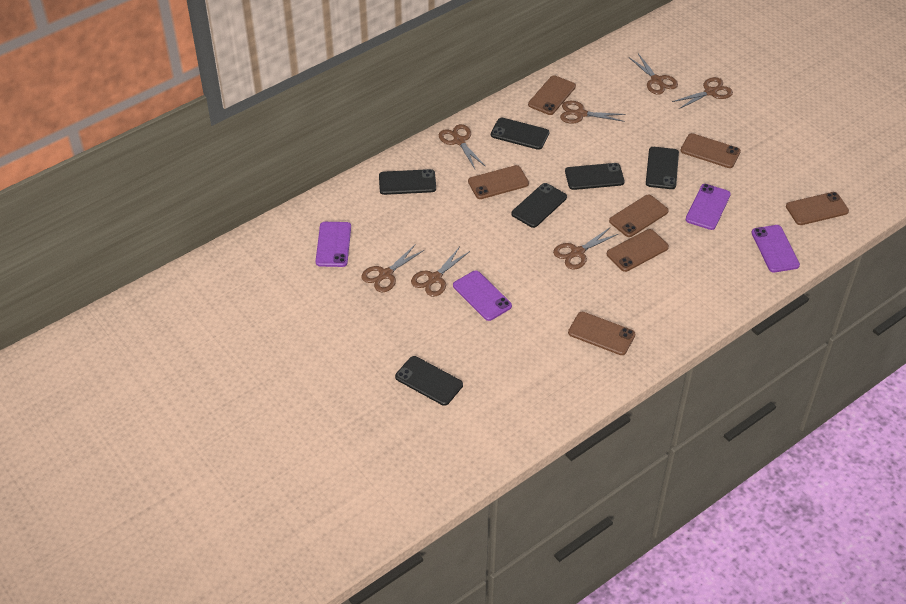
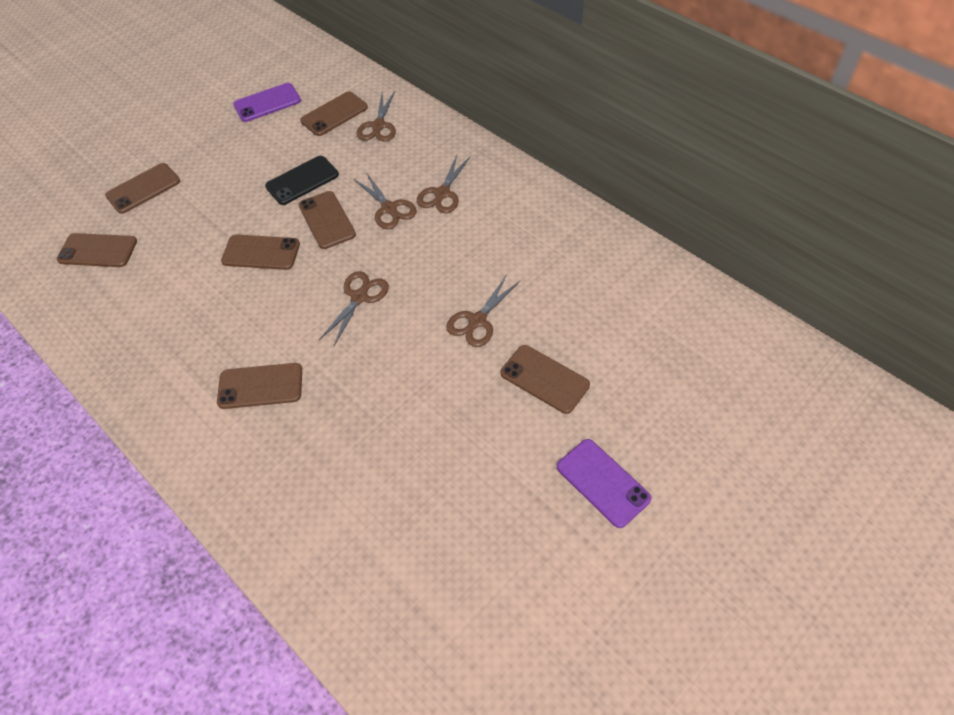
black phone: 6 -> 1
brown scissors: 7 -> 5
purple phone: 4 -> 2

